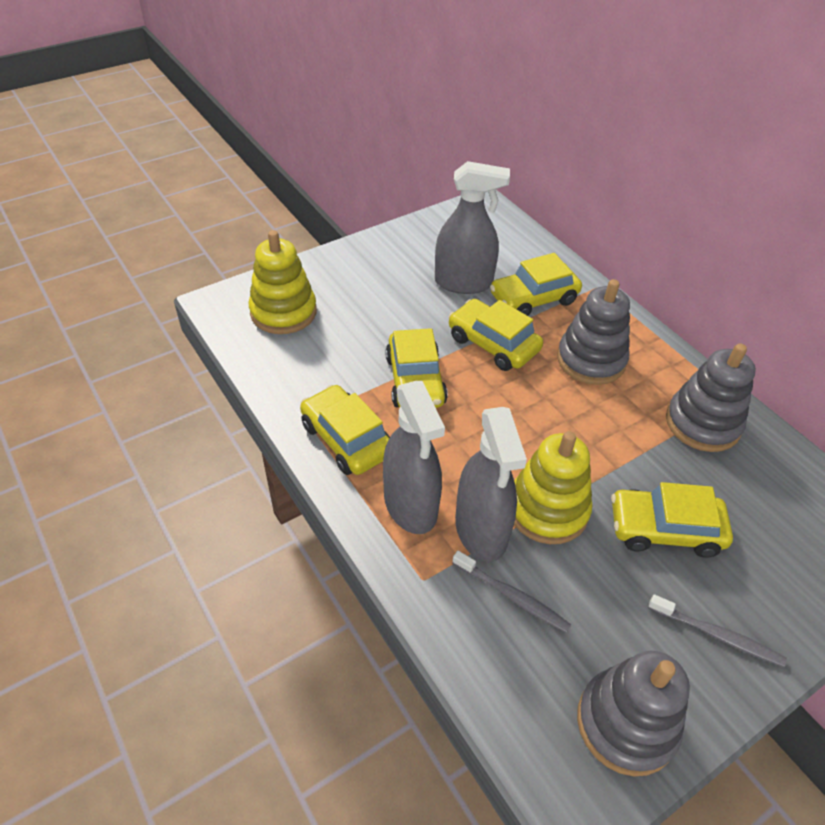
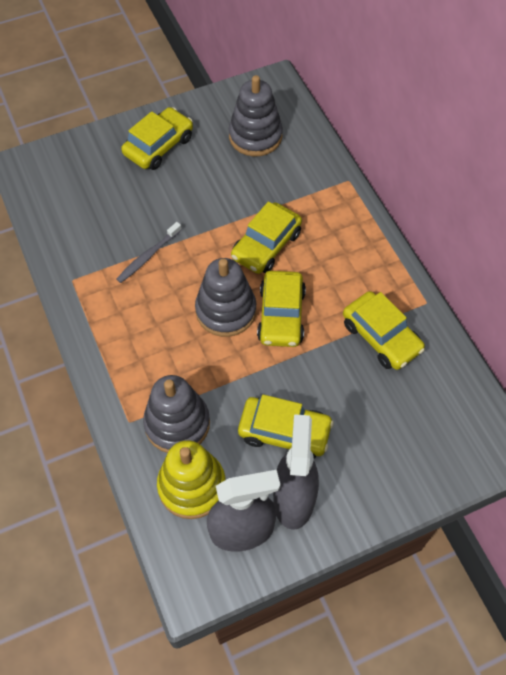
grey spray bottle: 3 -> 2
grey toothbrush: 2 -> 1
yellow stacking toy: 2 -> 1

